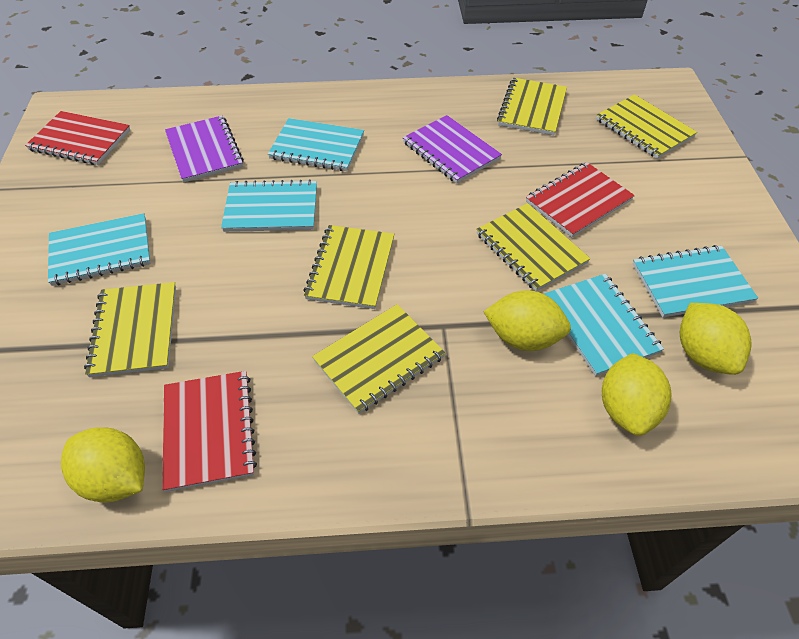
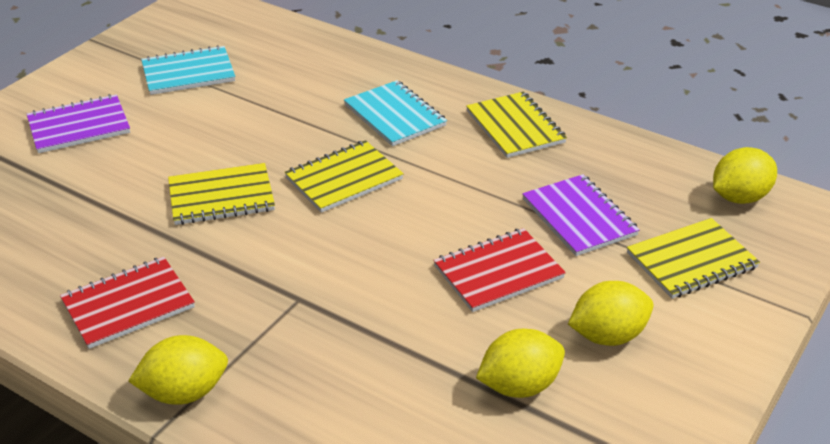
red notebook: 3 -> 2
turquoise notebook: 5 -> 2
yellow notebook: 6 -> 4

